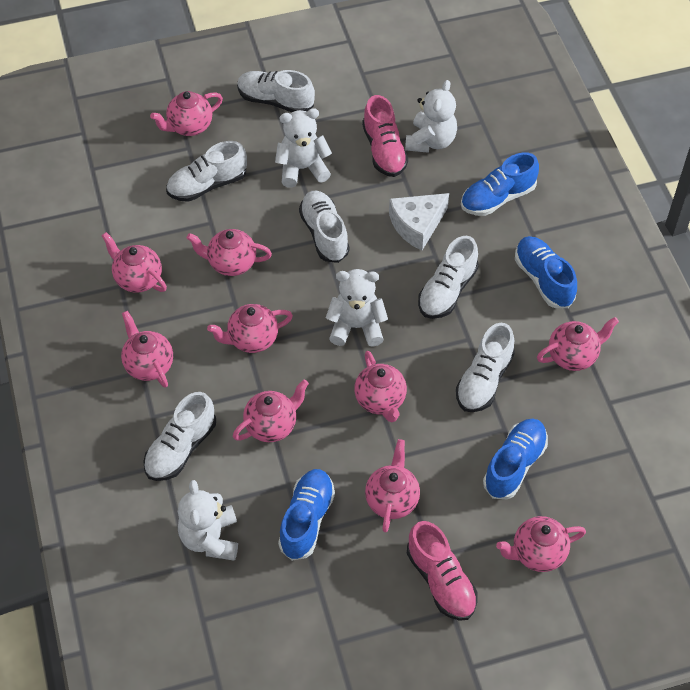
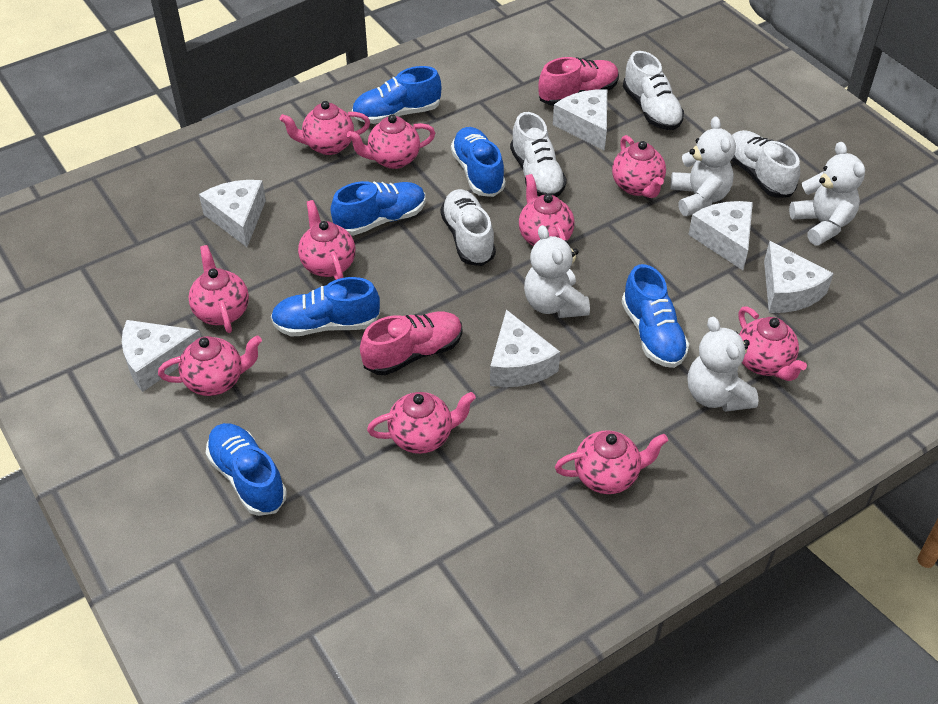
blue shoe: 4 -> 6
white cheese: 1 -> 6
white shoe: 6 -> 4

